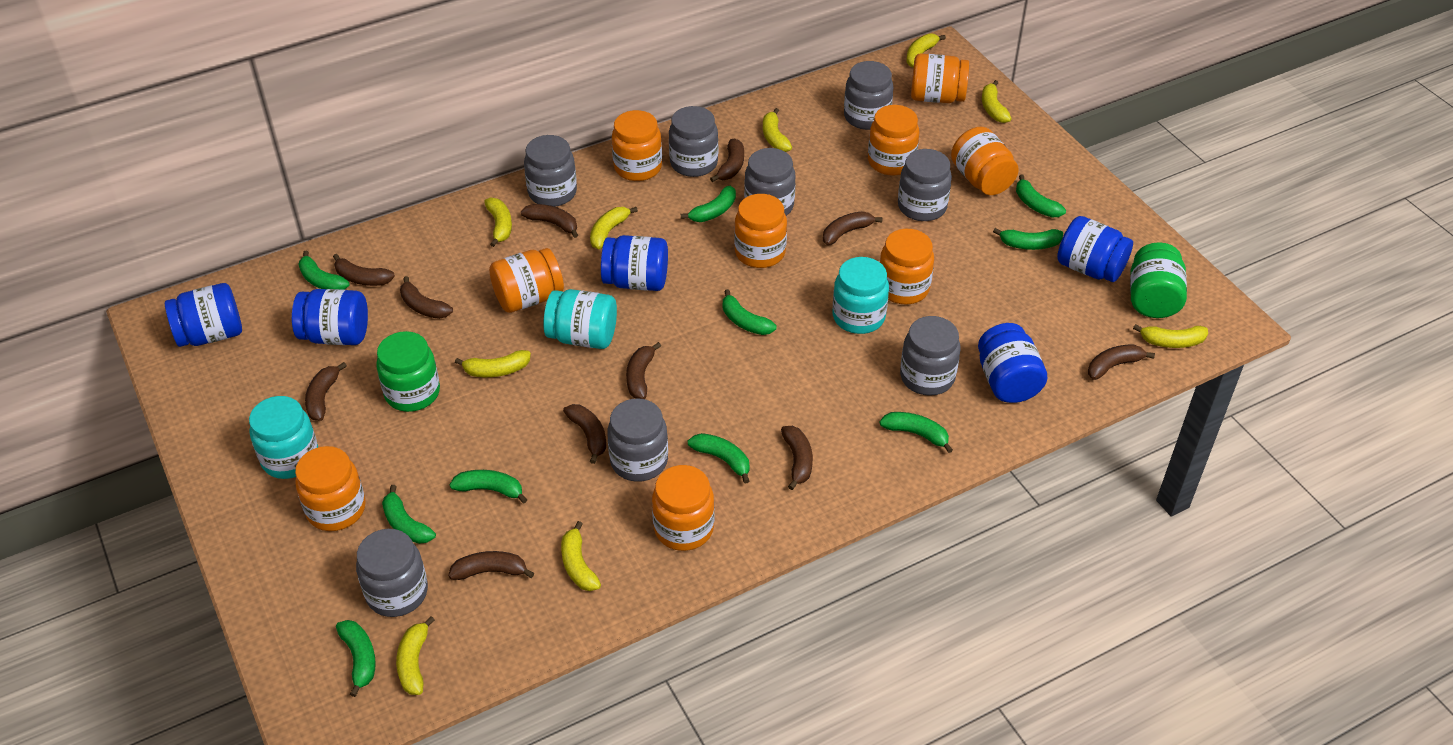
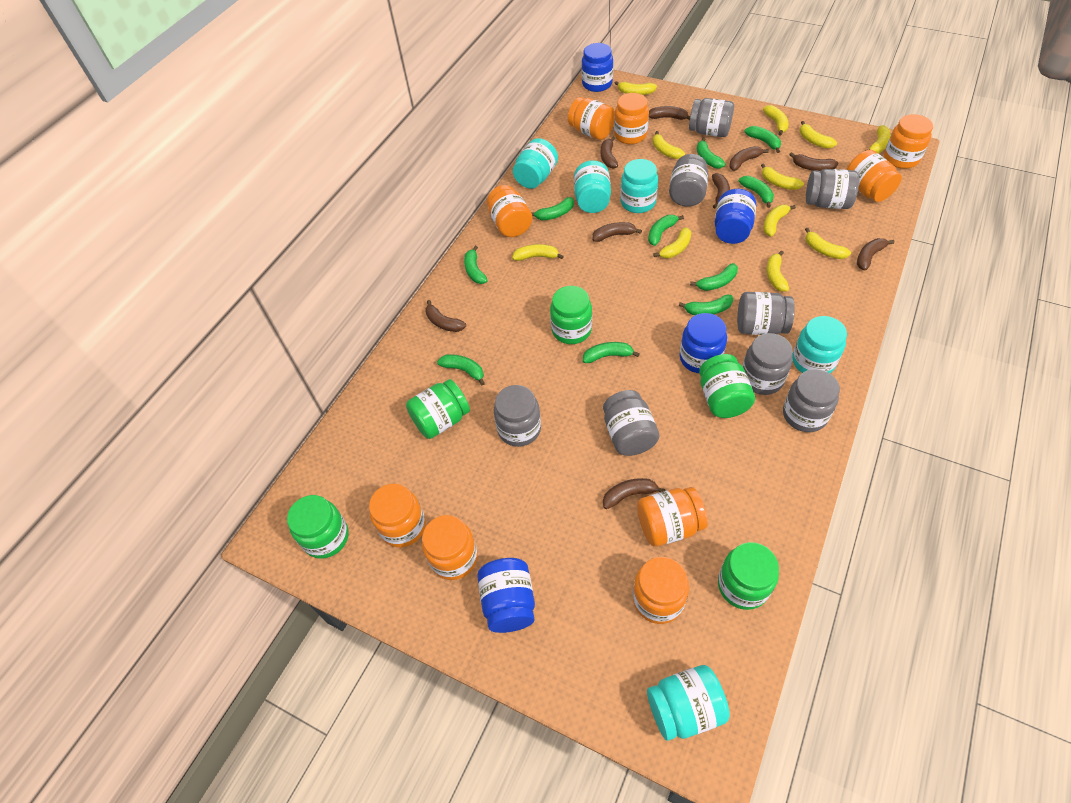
blue jar: 5 -> 4
brown banana: 11 -> 9
green jar: 2 -> 5
turquoise jar: 3 -> 5
yellow banana: 9 -> 11

